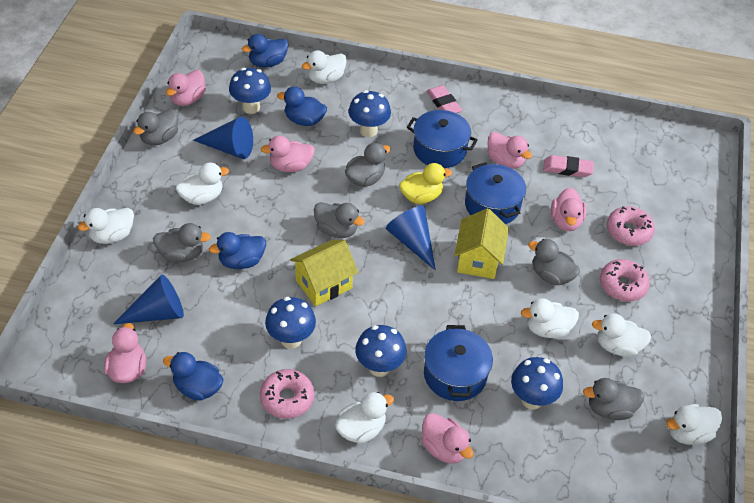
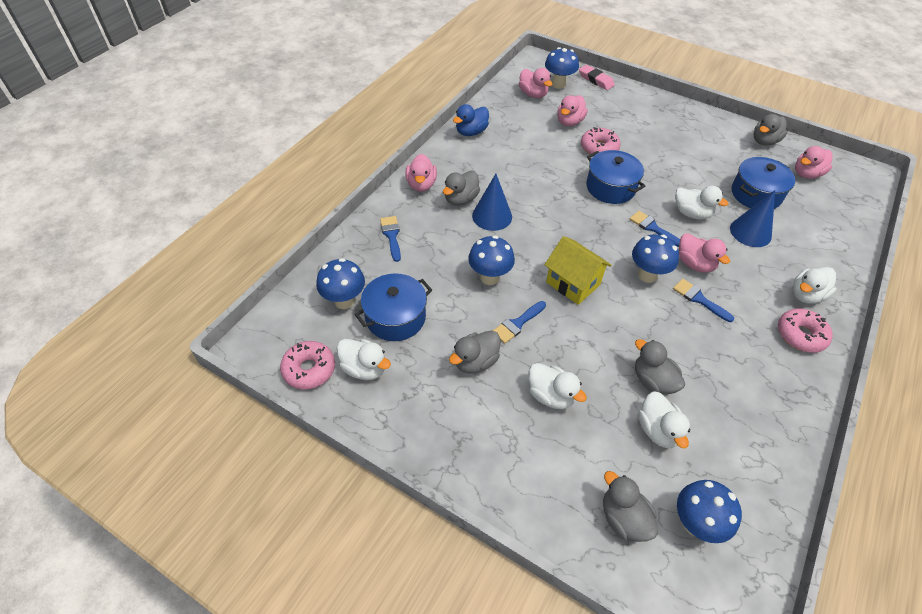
blue brush: 0 -> 4
blue cone: 3 -> 2
blue duck: 4 -> 1
grey duck: 6 -> 5
pink duck: 6 -> 5
pink eraser: 2 -> 1
white duck: 7 -> 5
yellow duck: 1 -> 0
yellow house: 2 -> 1

